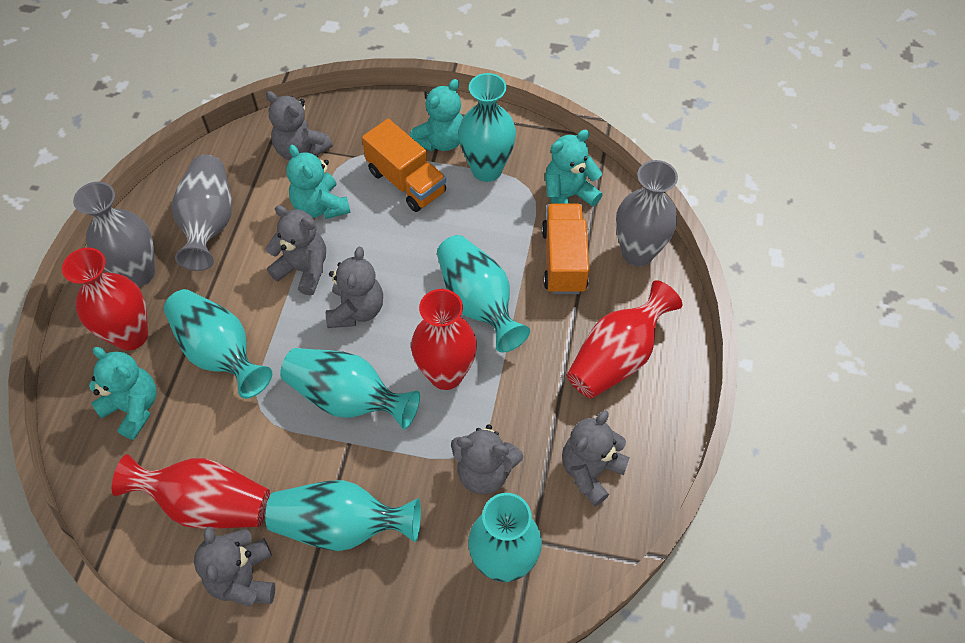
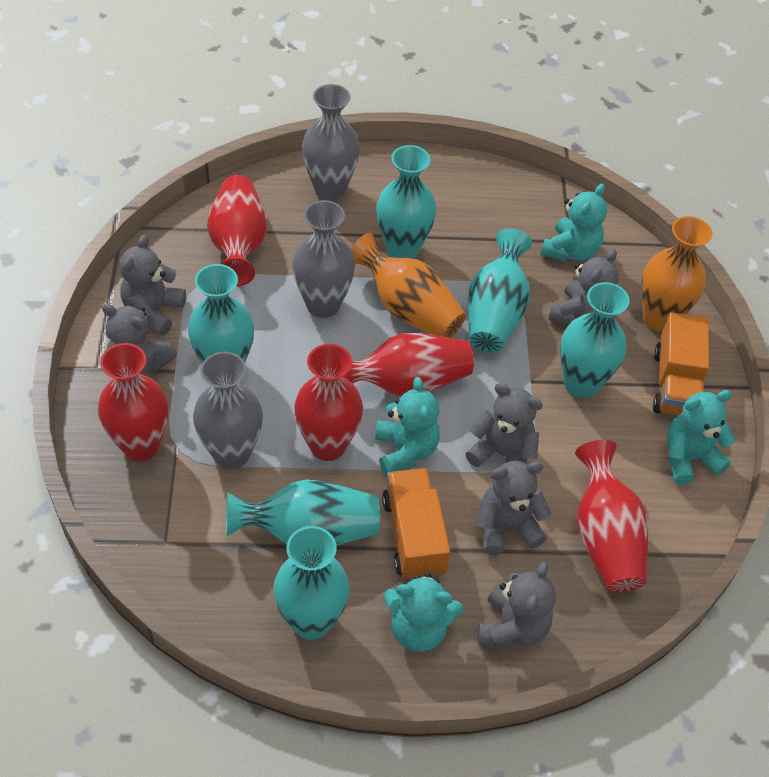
orange vase: 0 -> 2
red vase: 4 -> 5

